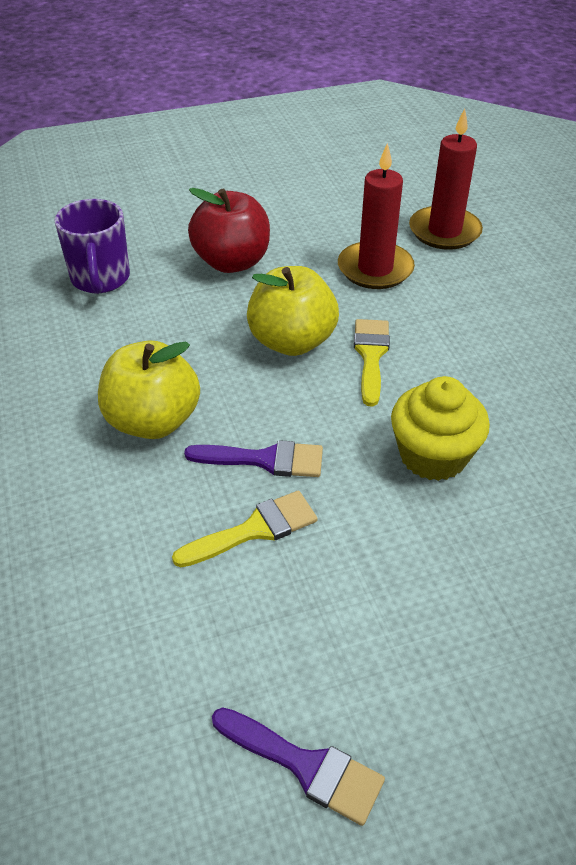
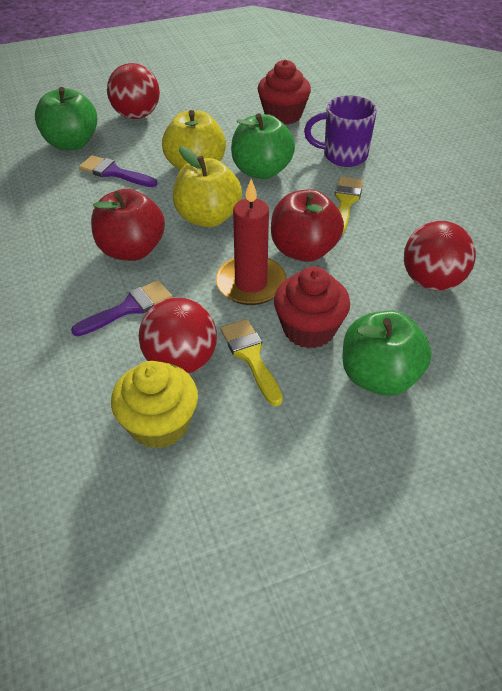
green apple: 0 -> 3
red apple: 1 -> 2
red ball: 0 -> 3
red candle: 2 -> 1
red cupcake: 0 -> 2

